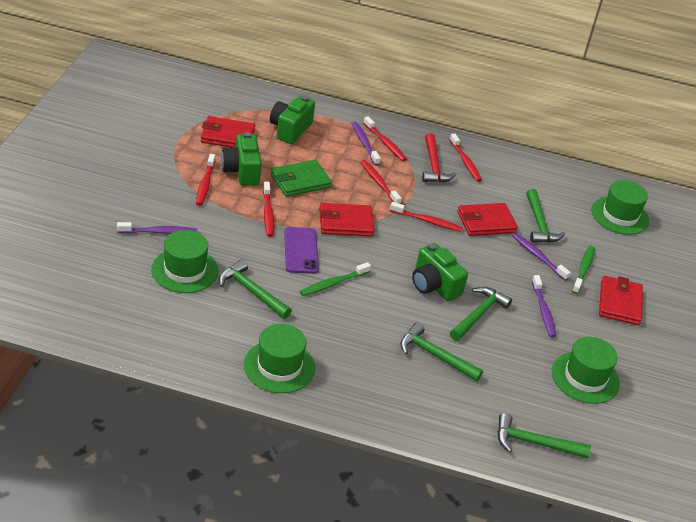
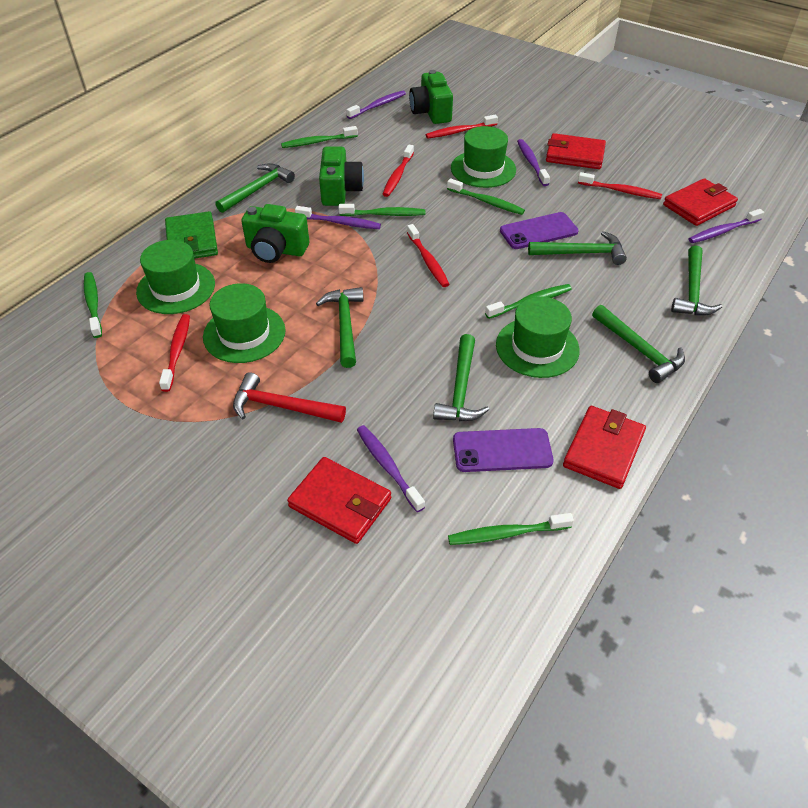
green hammer: 5 -> 6
green toothbrush: 2 -> 6
purple phone: 1 -> 2
purple toothbrush: 4 -> 5
red toothbrush: 6 -> 5

